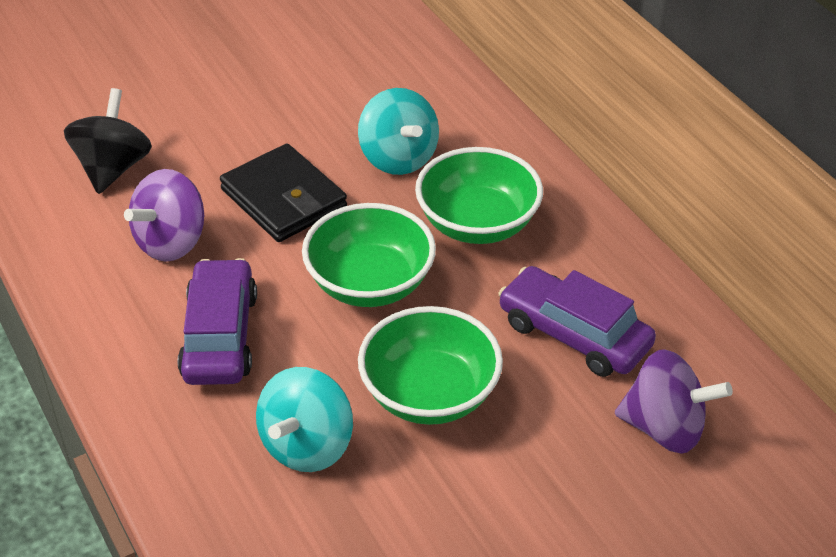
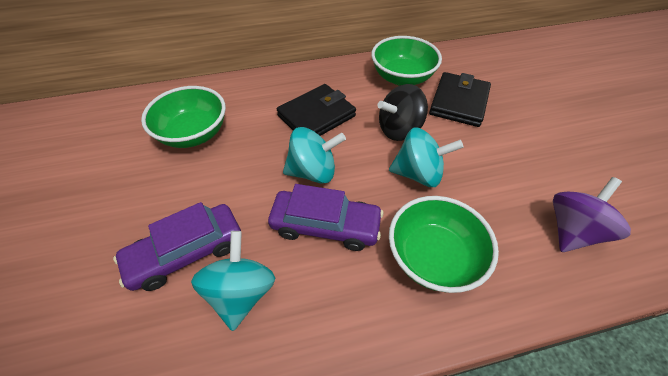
black wallet: 1 -> 2
purple spinning top: 2 -> 1
turquoise spinning top: 2 -> 3

